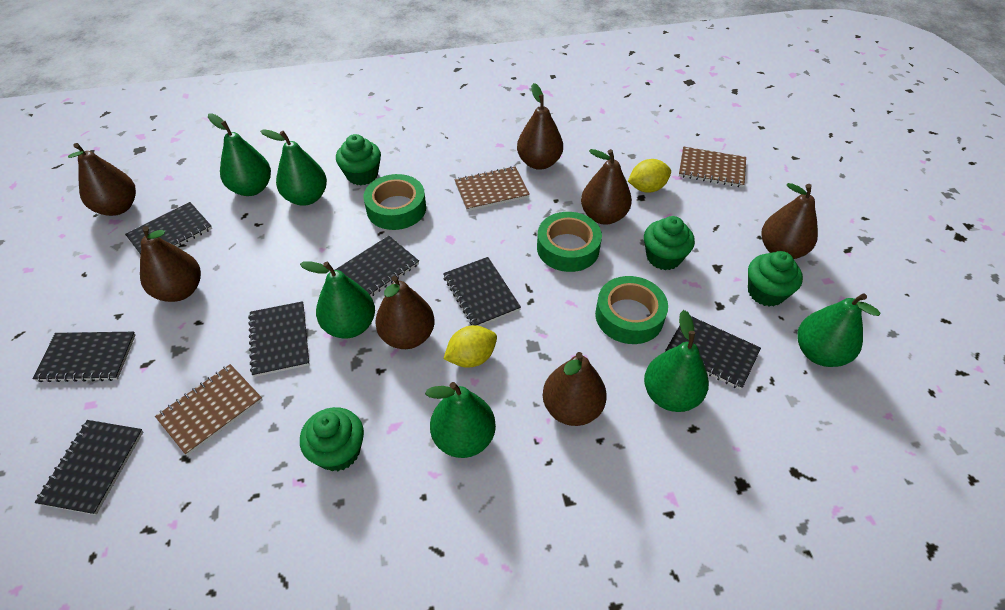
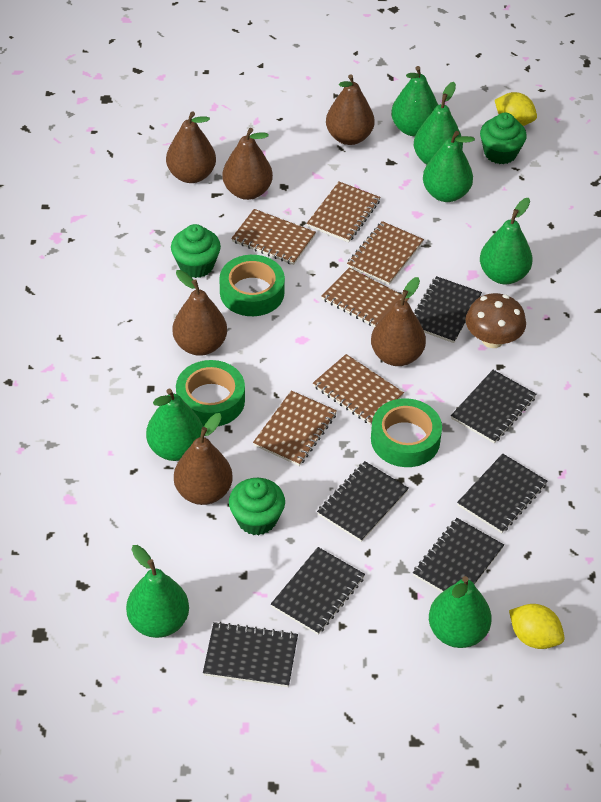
brown mushroom: 0 -> 1
brown notebook: 3 -> 6
brown pear: 7 -> 6
green cupcake: 4 -> 3
green pear: 6 -> 7

